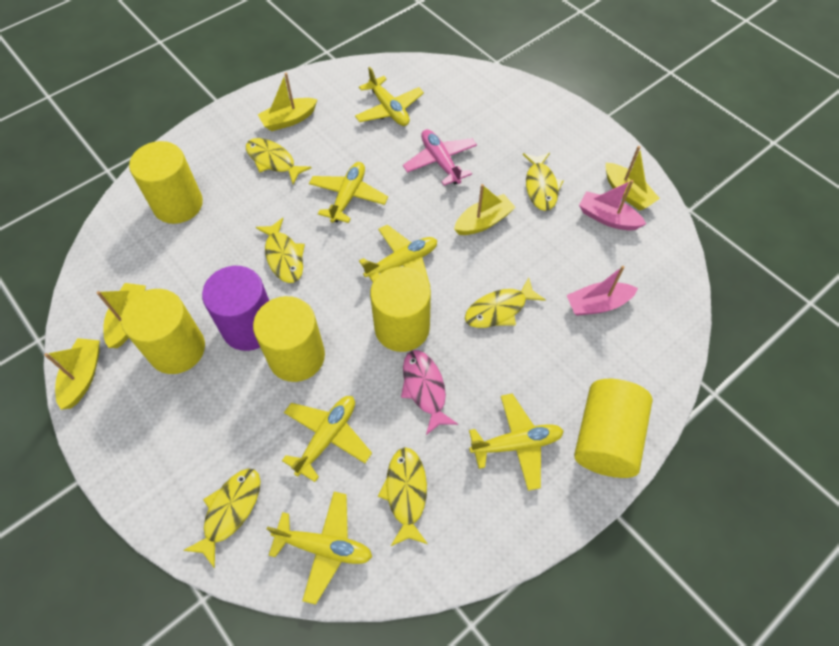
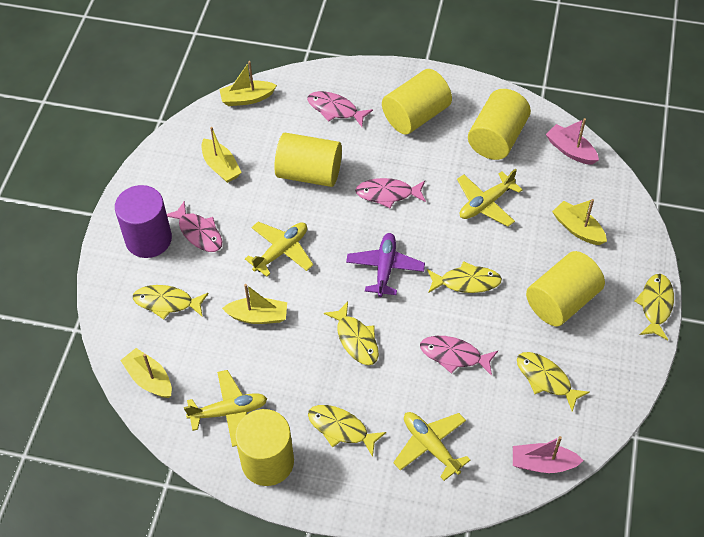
pink fish: 1 -> 4
pink plane: 1 -> 0
purple plane: 0 -> 1
yellow plane: 6 -> 4

